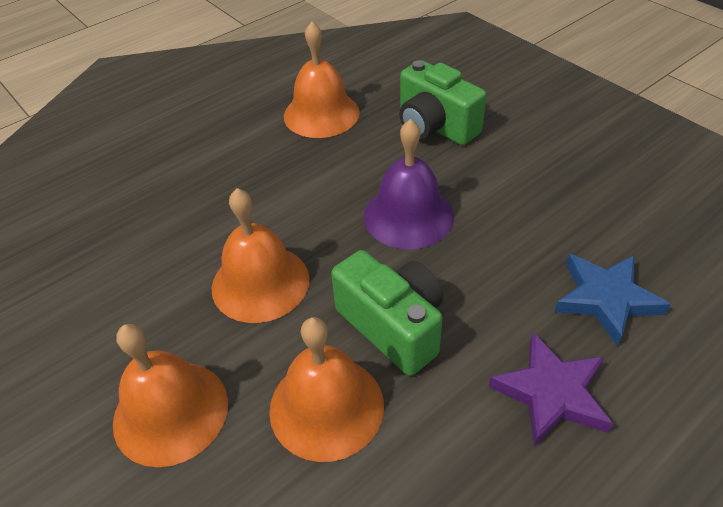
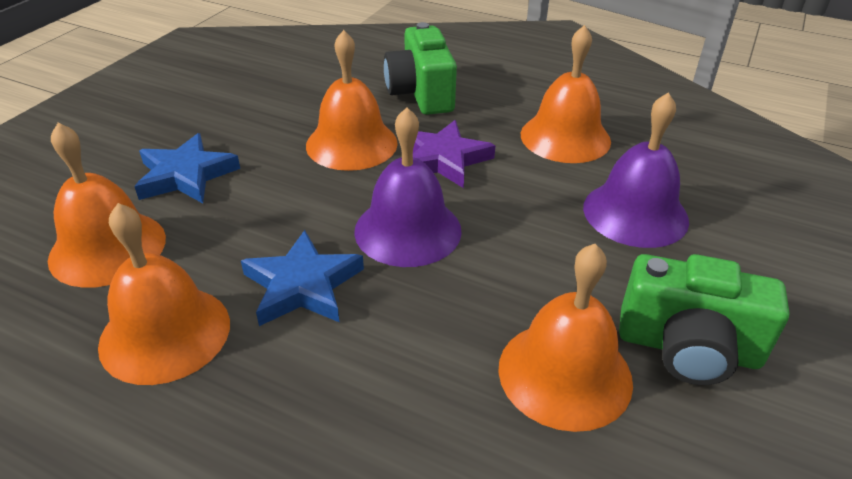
blue star: 1 -> 2
orange bell: 4 -> 5
purple bell: 1 -> 2

